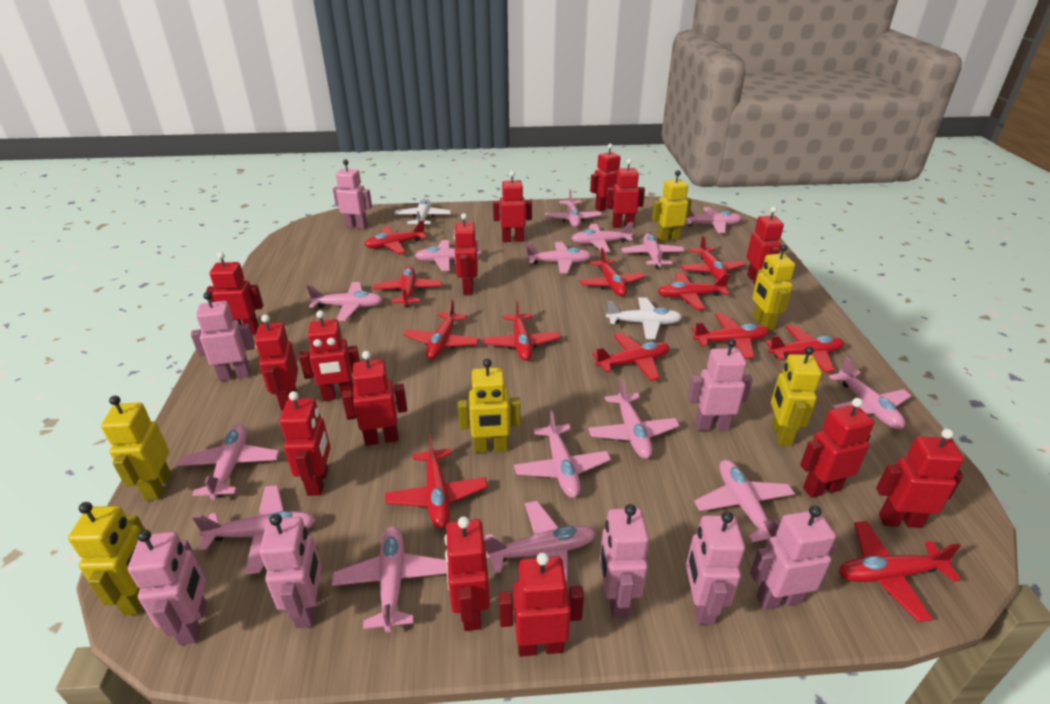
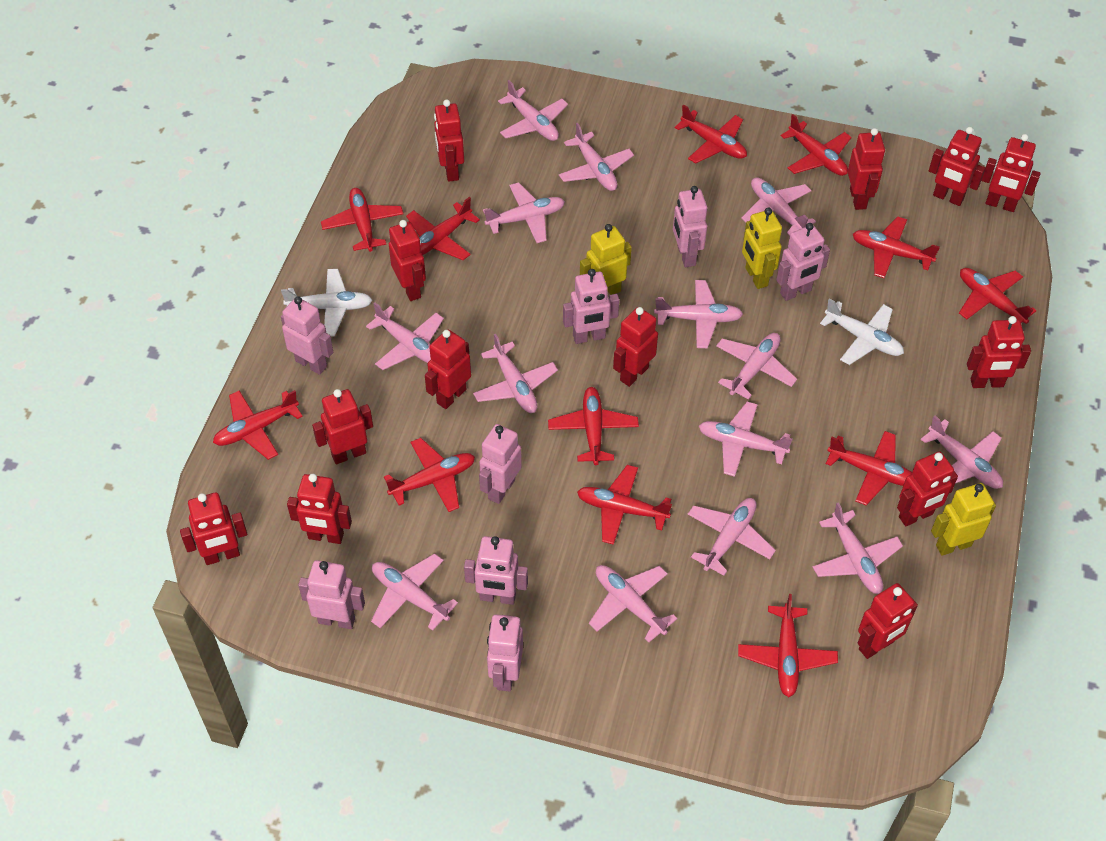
pink plane: 15 -> 14
red robot: 14 -> 13
yellow robot: 6 -> 3

